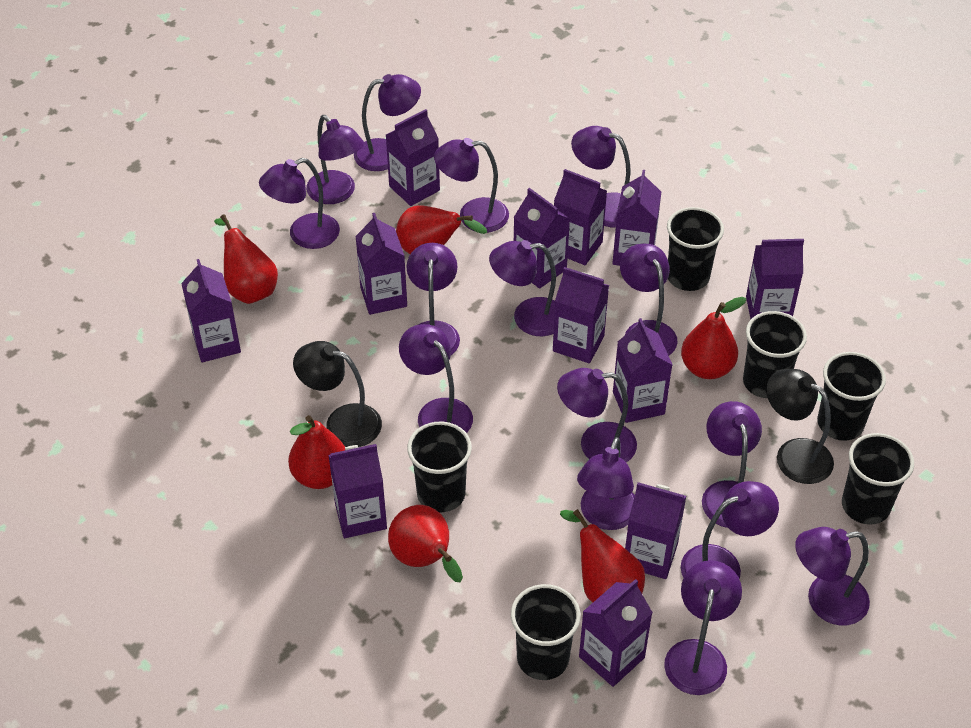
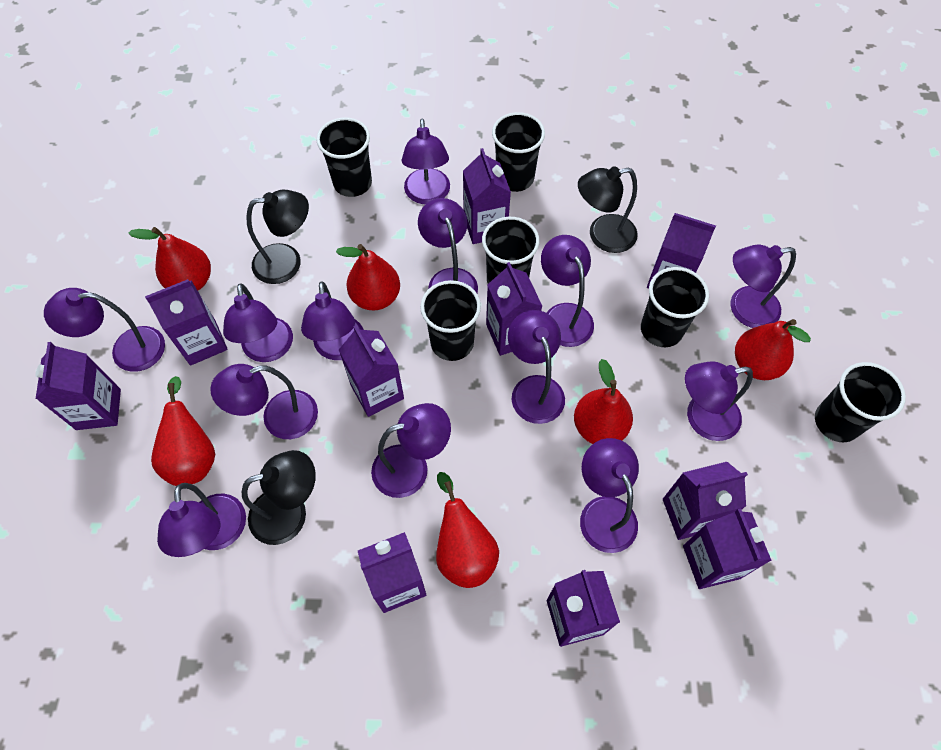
black lamp: 2 -> 3
purple carton: 12 -> 10
purple lamp: 15 -> 13

